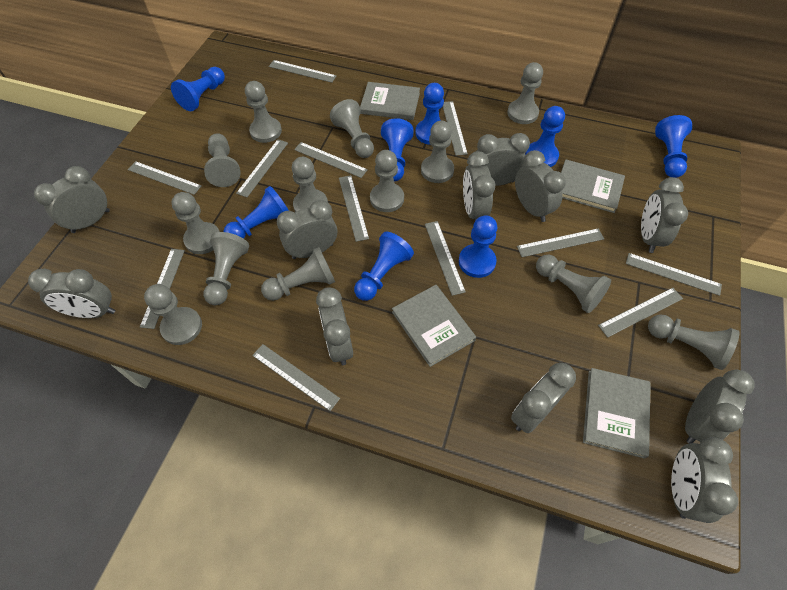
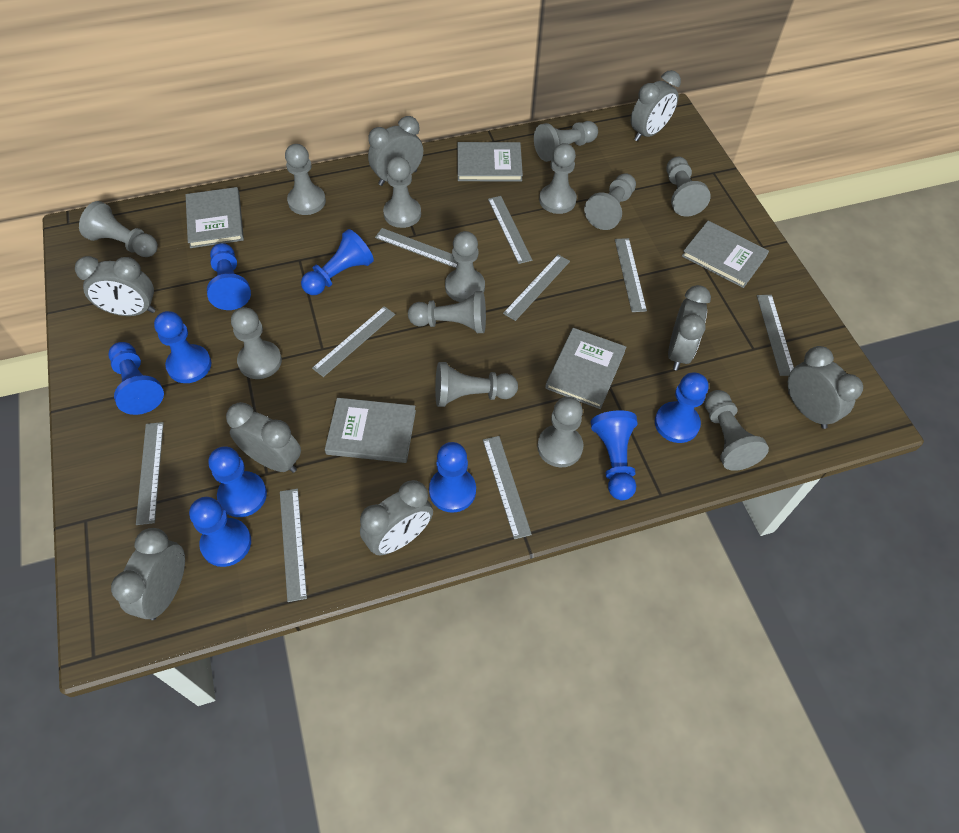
blue pawn: 8 -> 9
grey book: 4 -> 5
grey clock: 11 -> 8
grey ruler: 12 -> 9

